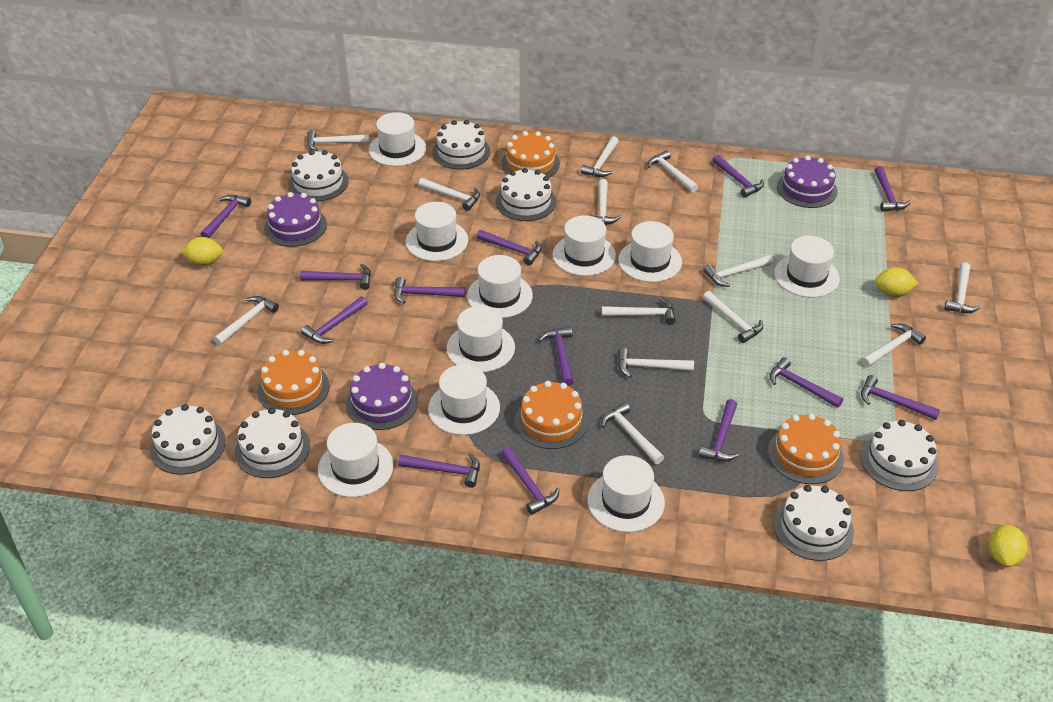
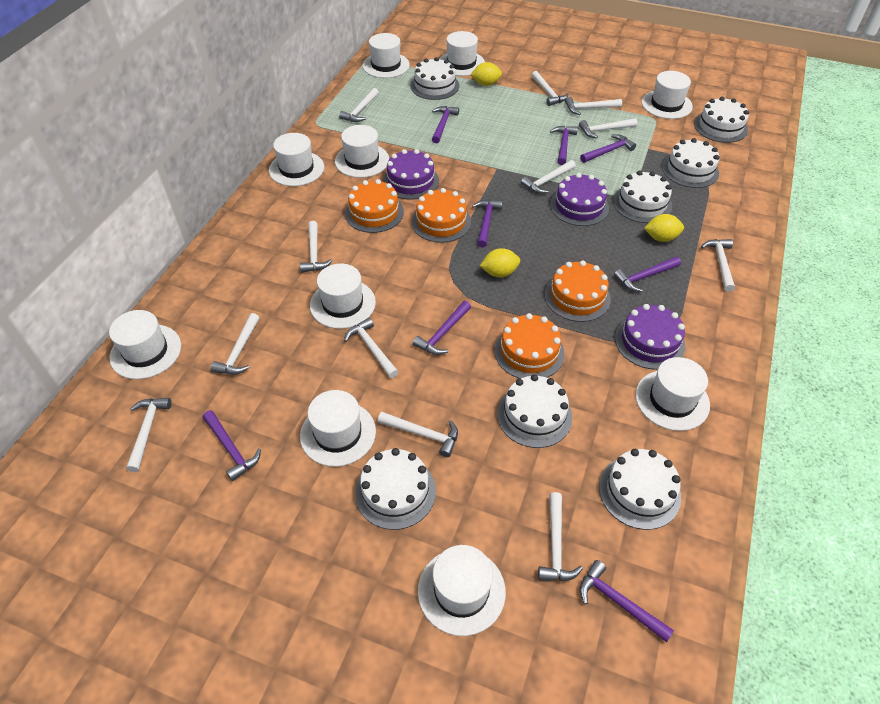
purple hammer: 13 -> 8
white hammer: 13 -> 12

